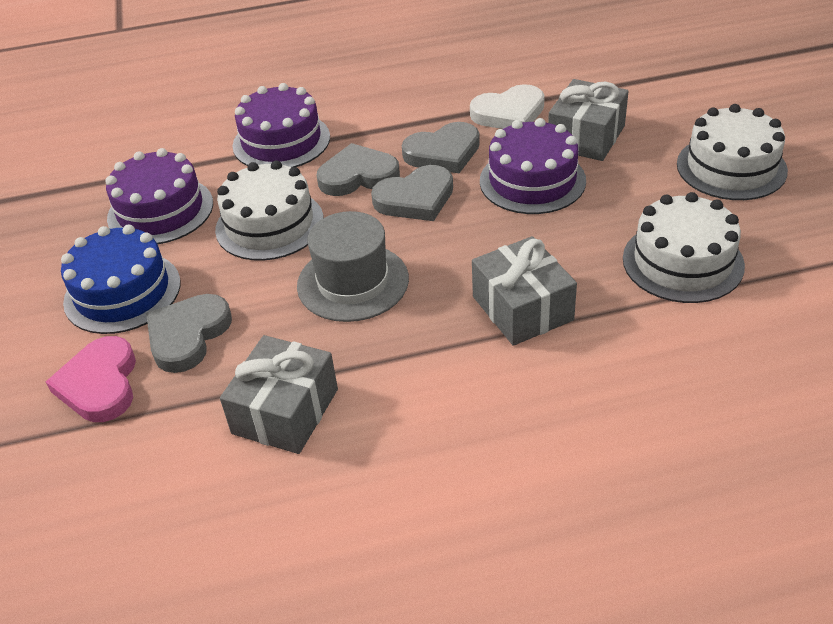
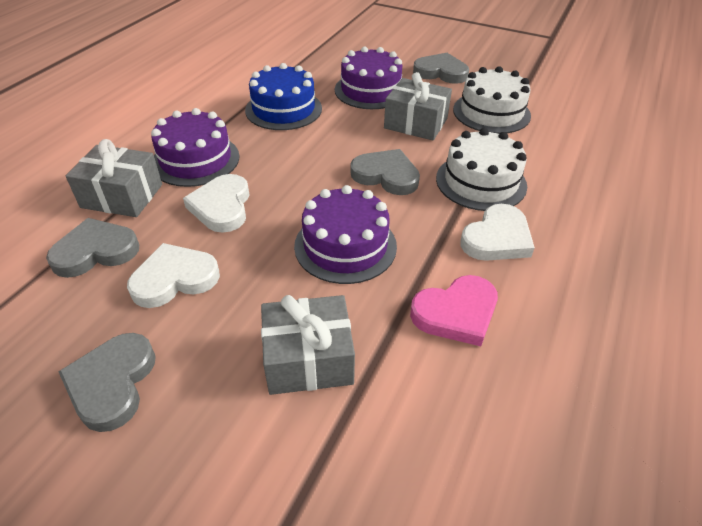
grey hat: 1 -> 0
white cake: 3 -> 2
white heart: 1 -> 3

